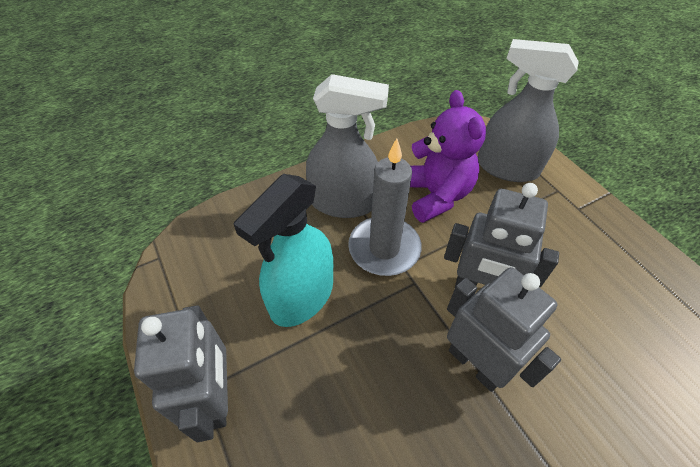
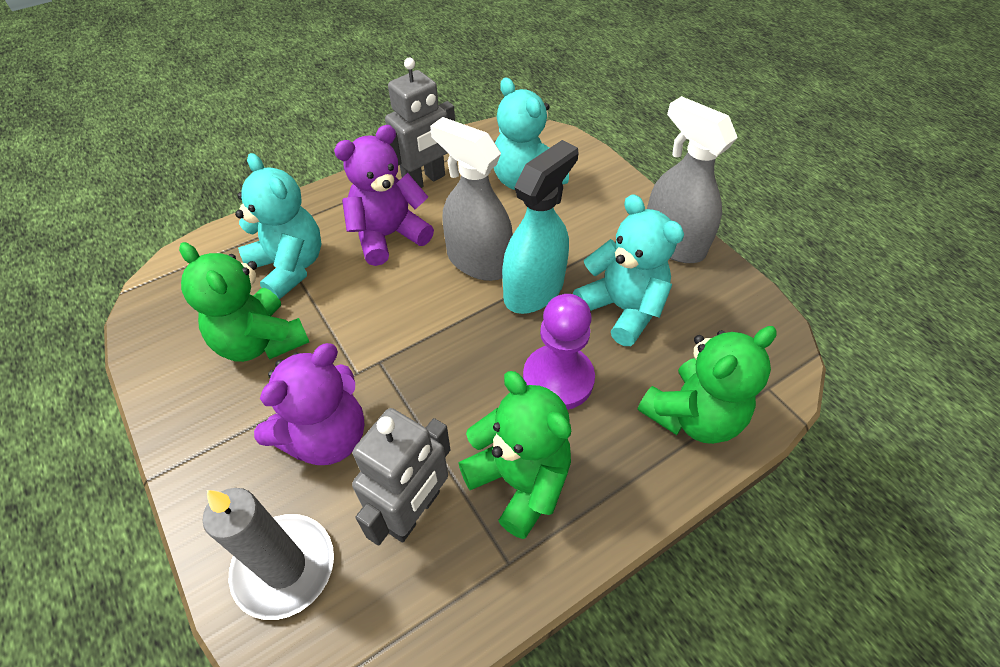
green teddy bear: 0 -> 3
grey robot: 3 -> 2
purple pawn: 0 -> 1
purple teddy bear: 1 -> 2
turquoise teddy bear: 0 -> 3

